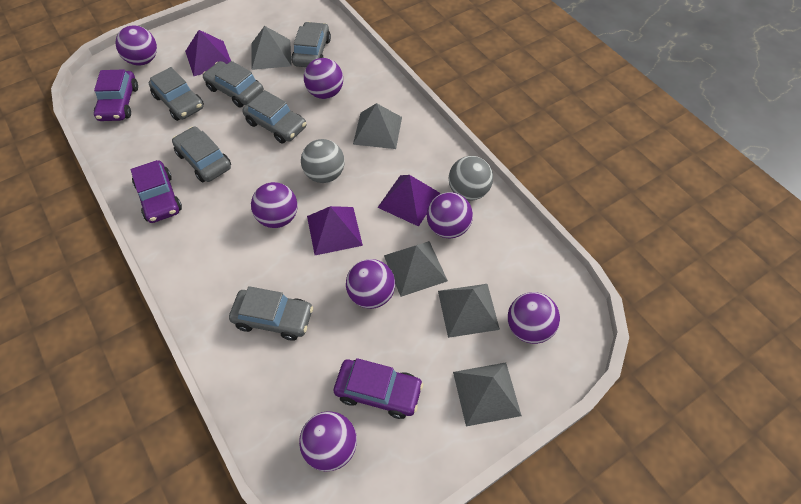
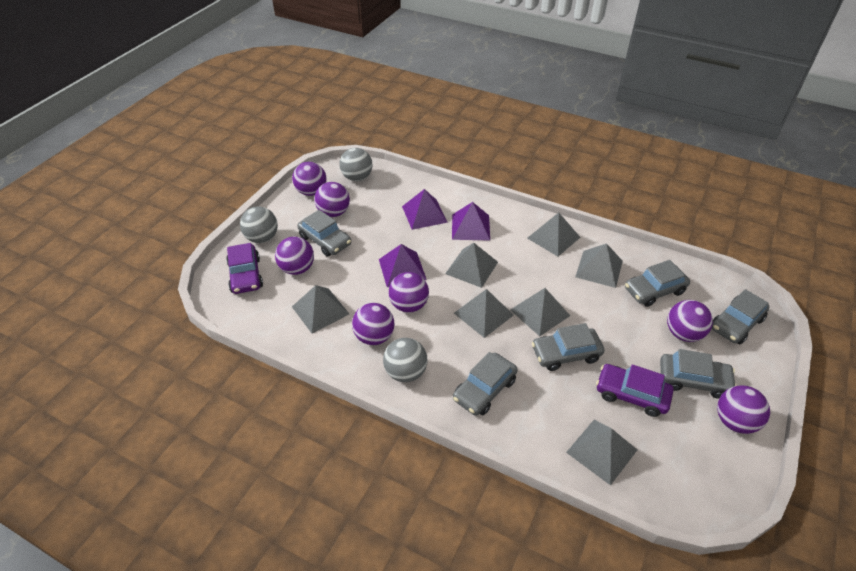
grey ball: 2 -> 3
grey pyramid: 5 -> 7
purple car: 3 -> 2

